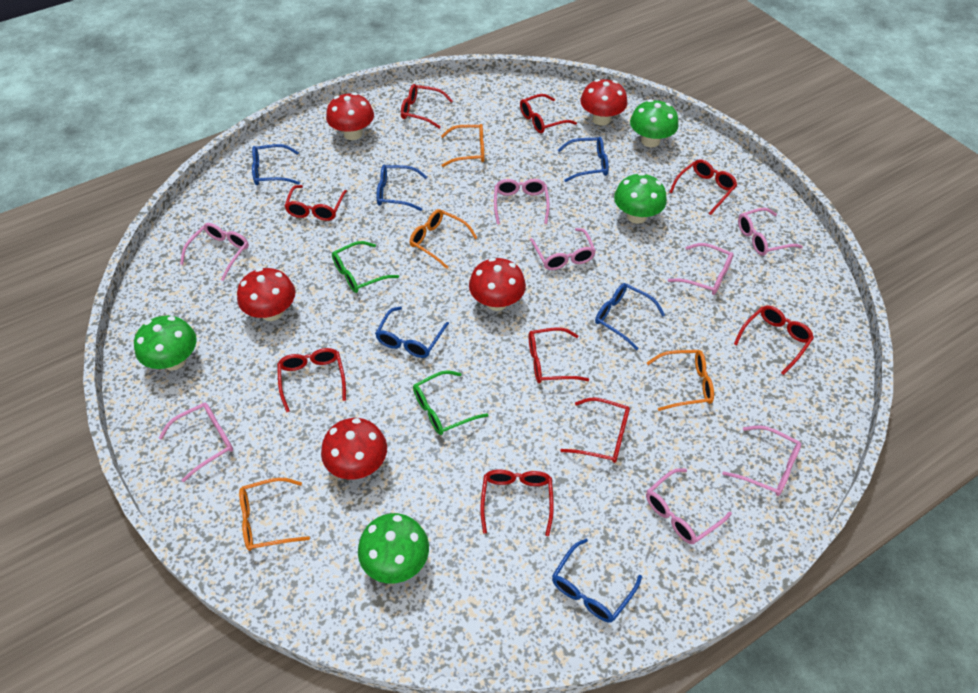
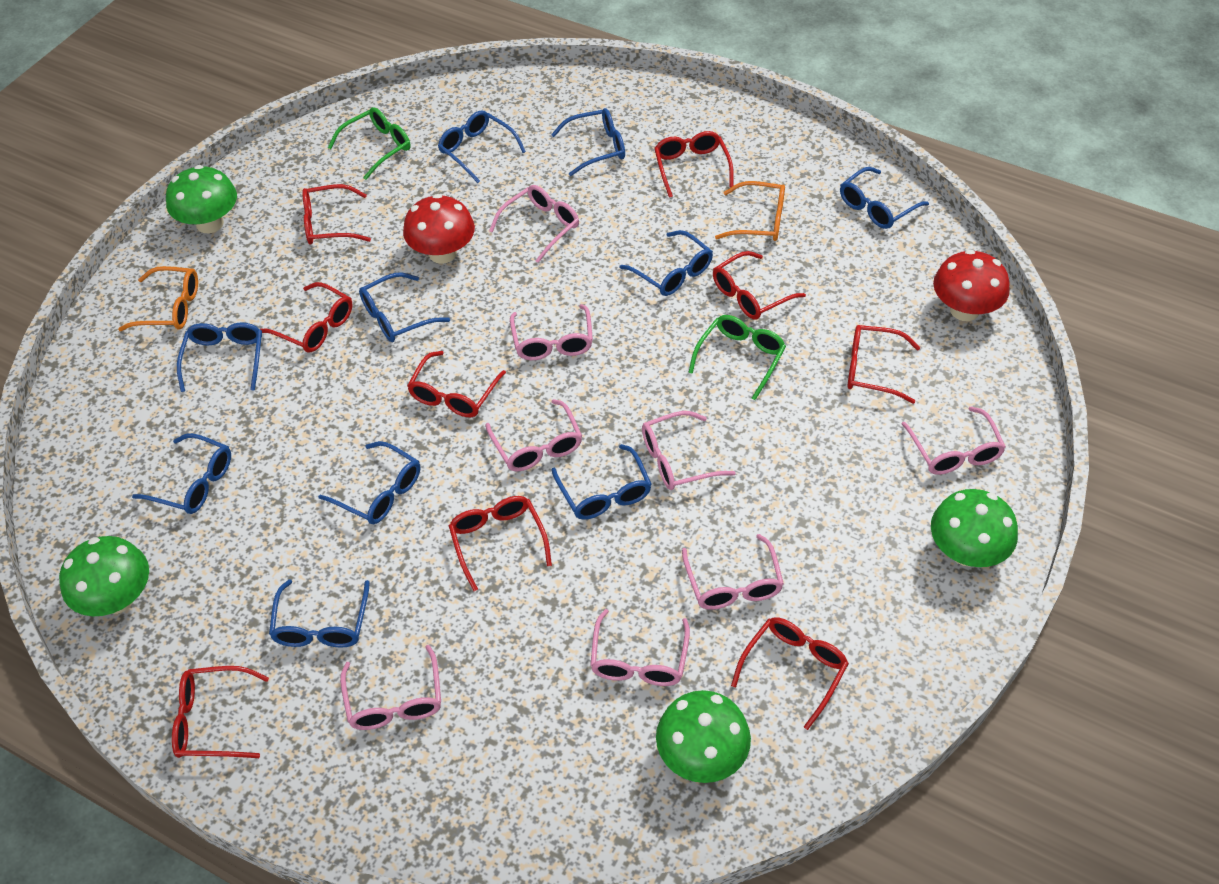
blue glasses: 6 -> 10
orange glasses: 4 -> 2
red mushroom: 5 -> 2

